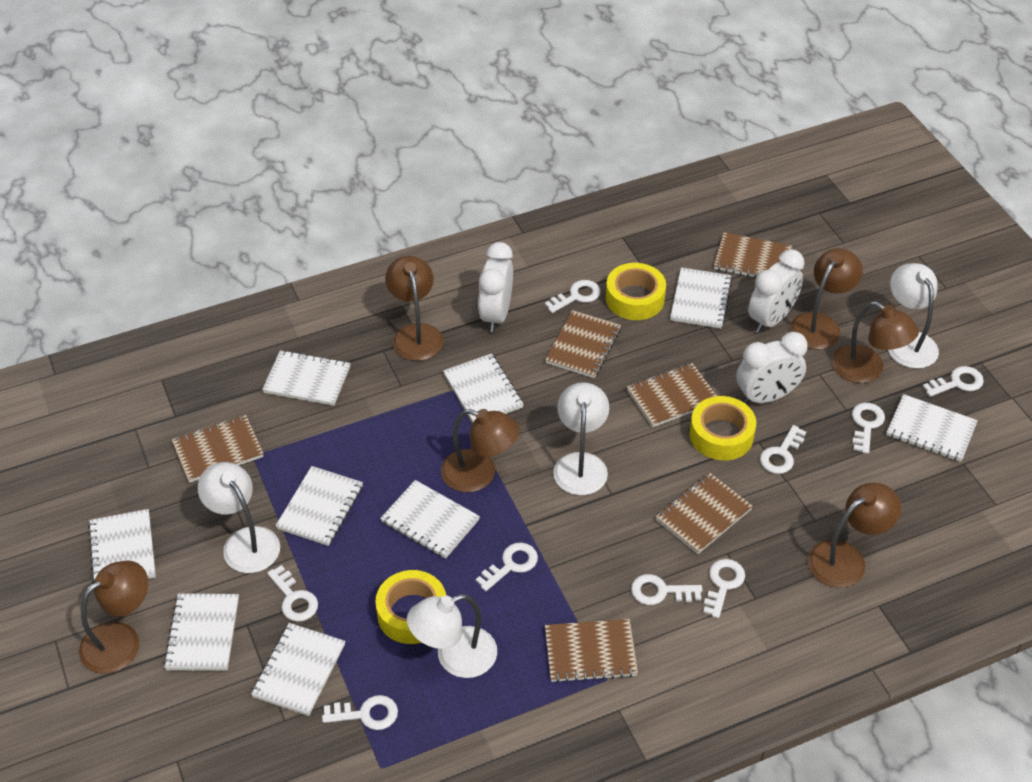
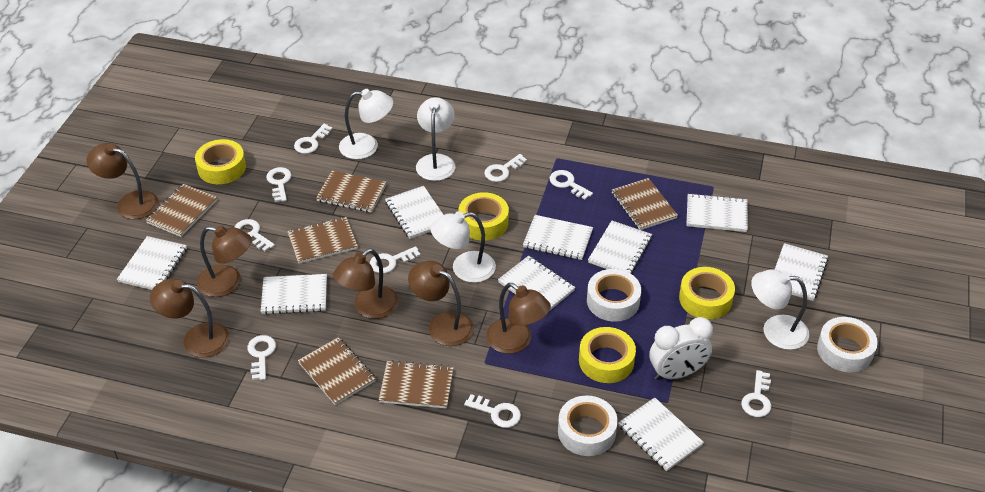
white clock: 3 -> 1
white tape: 0 -> 3
yellow tape: 3 -> 4

